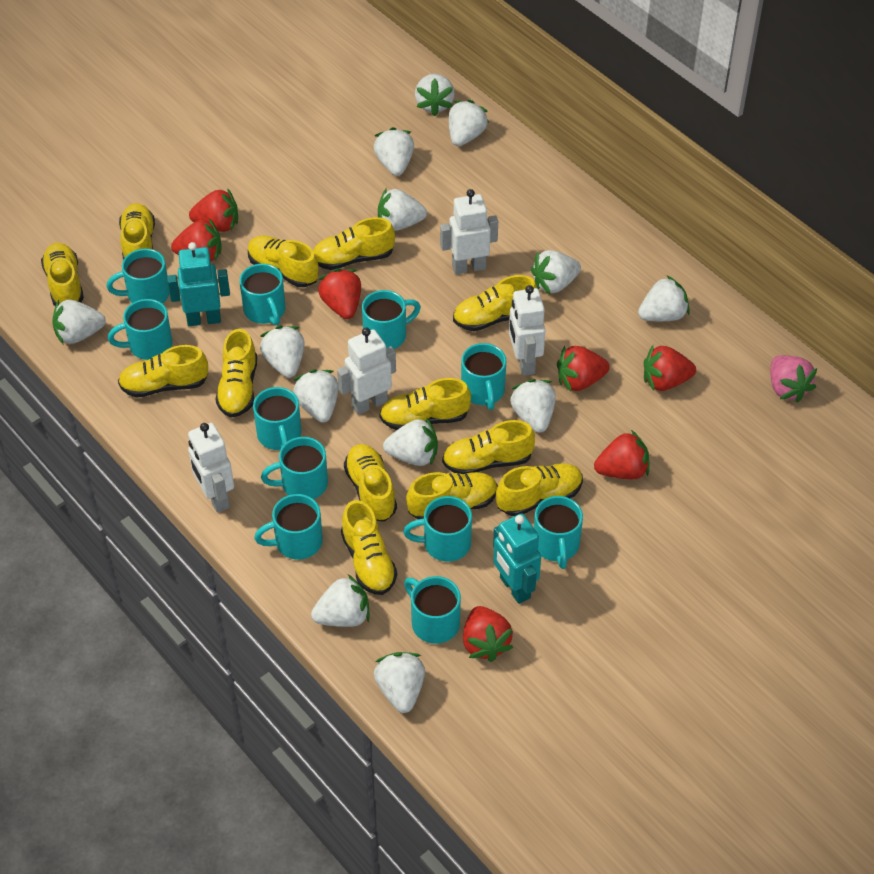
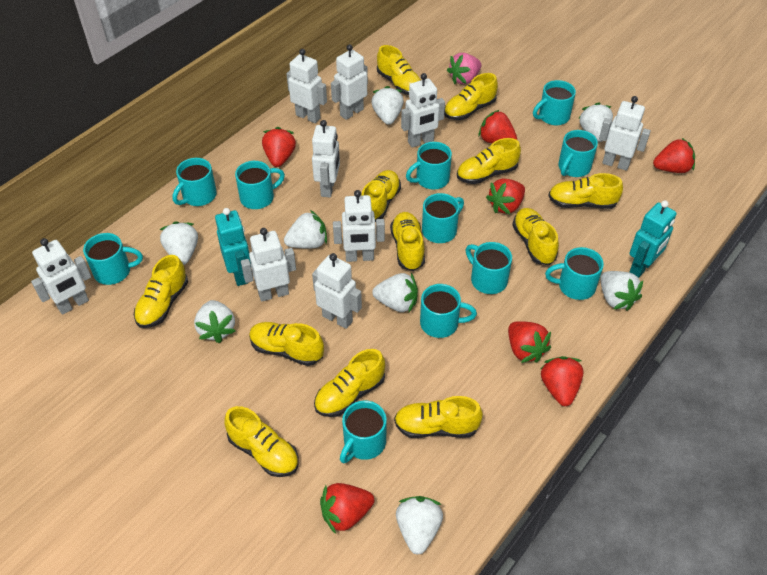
white robot: 4 -> 9
white strawberry: 13 -> 8
yellow shoe: 13 -> 12

